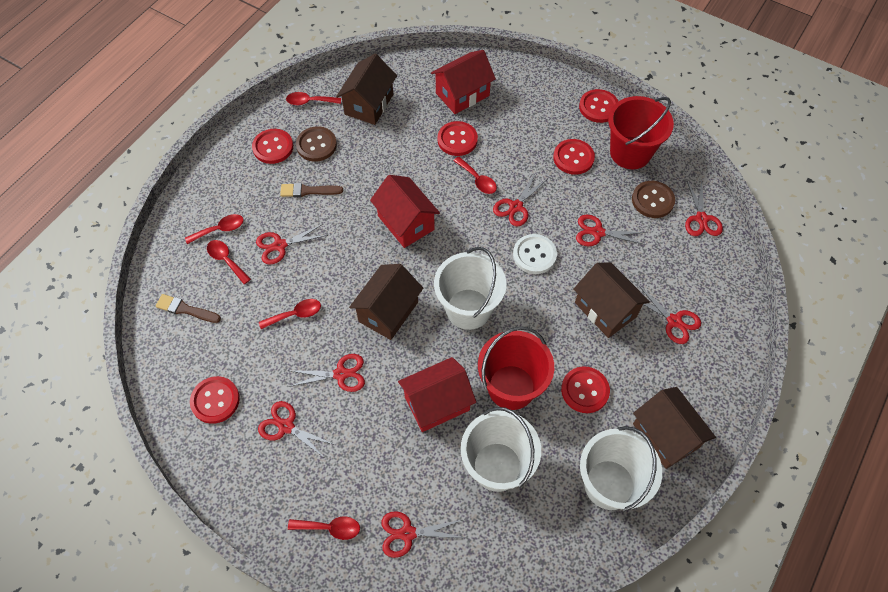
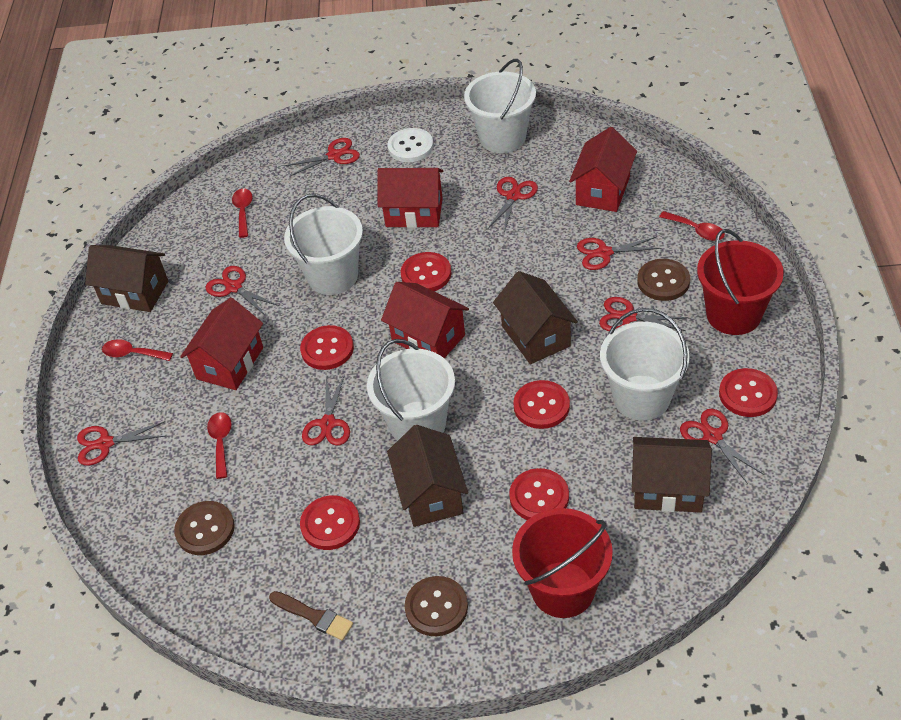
brown brush: 2 -> 1
brown button: 2 -> 3
red house: 3 -> 4
red spoon: 6 -> 4
white bucket: 3 -> 4

